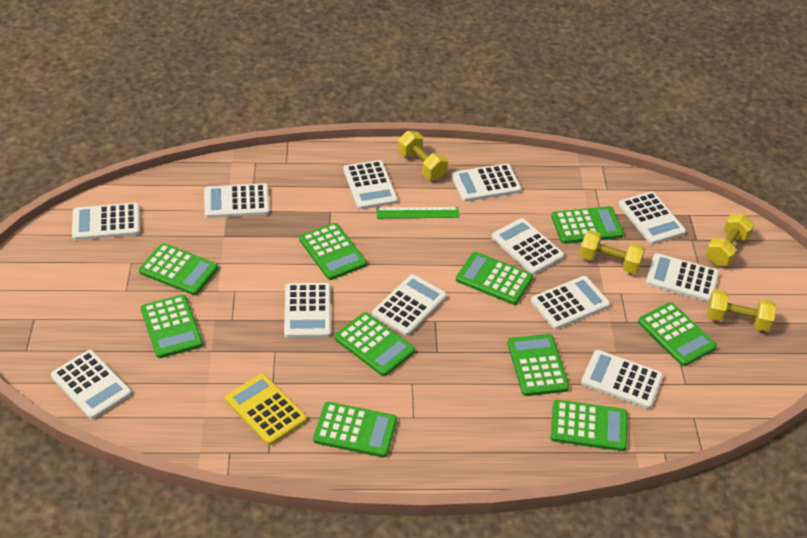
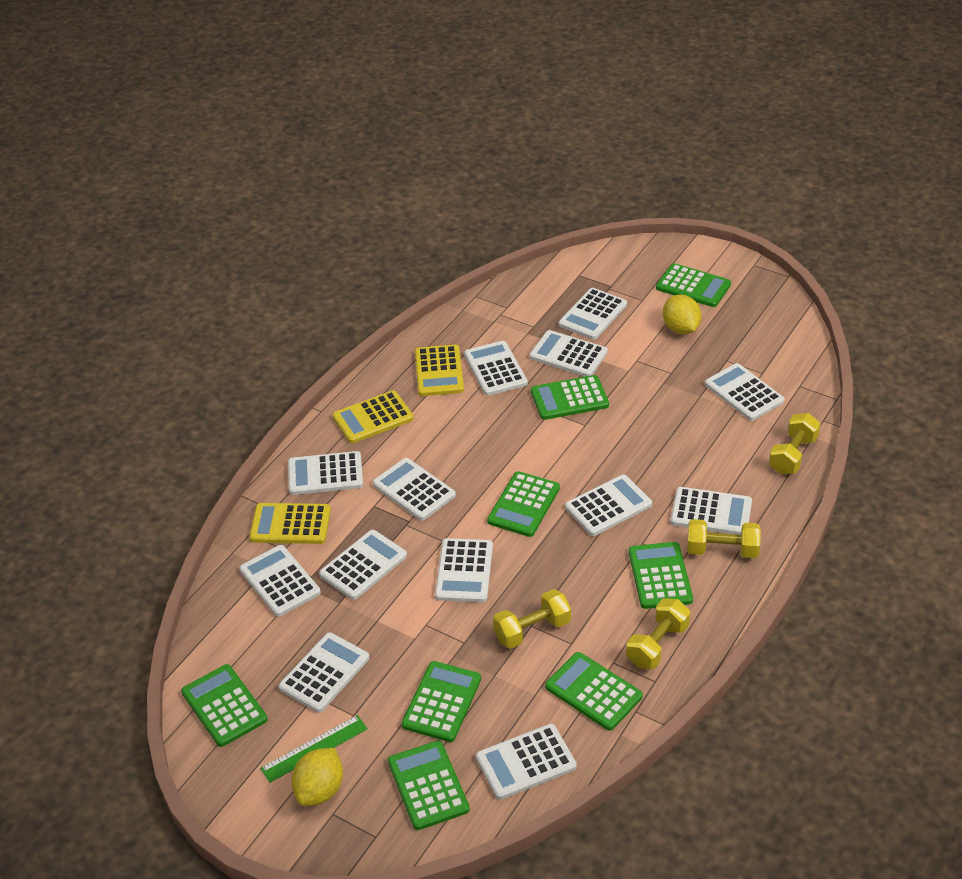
green calculator: 10 -> 8
white calculator: 12 -> 13
yellow calculator: 1 -> 3
yellow lemon: 0 -> 2

